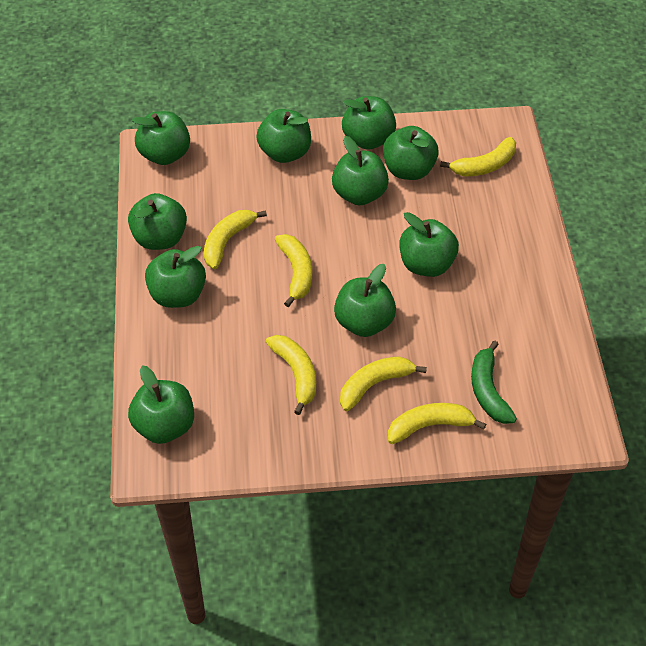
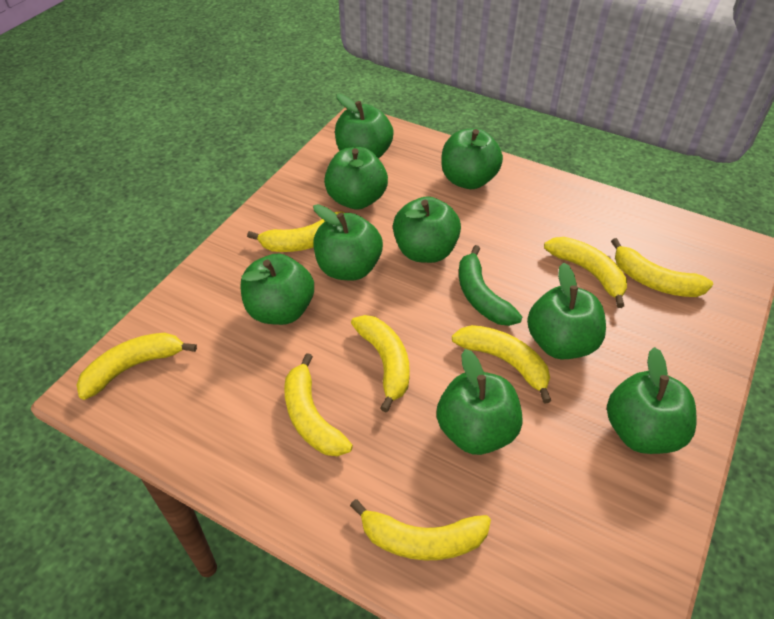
green apple: 10 -> 9
yellow banana: 6 -> 8

